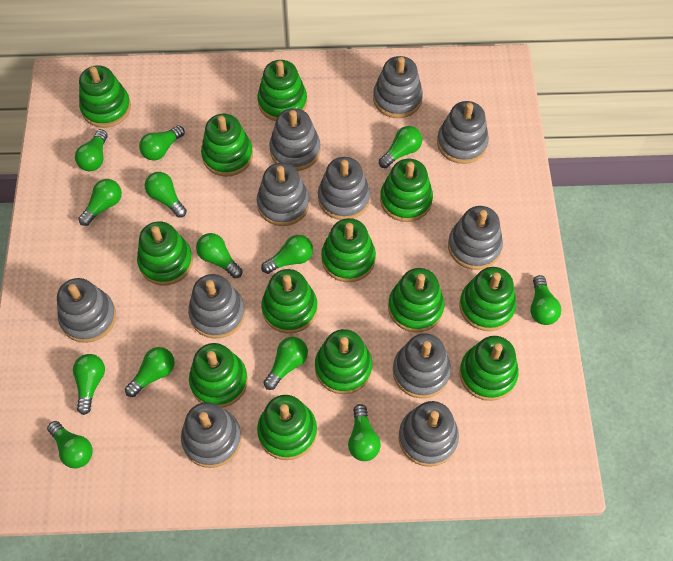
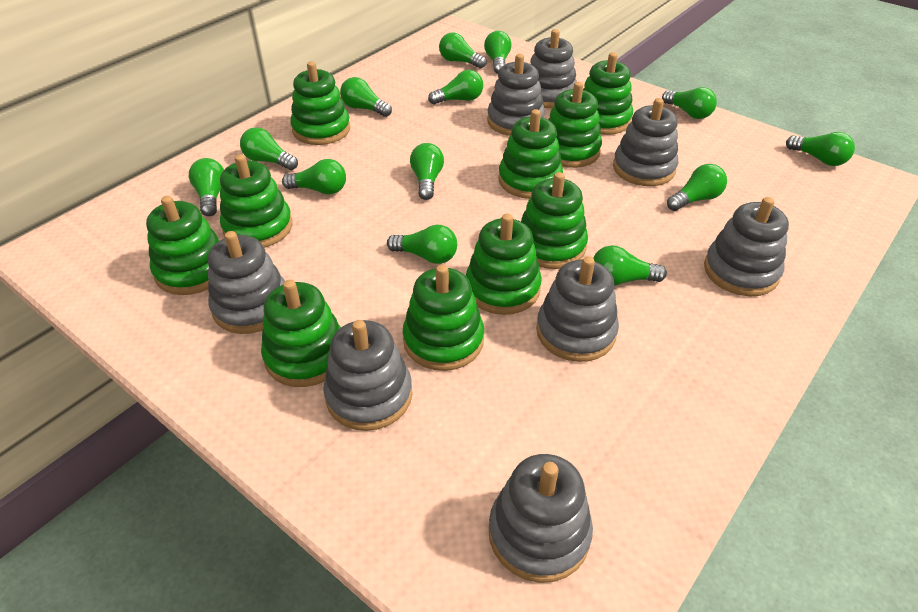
green stacking toy: 13 -> 10
grey stacking toy: 11 -> 8

